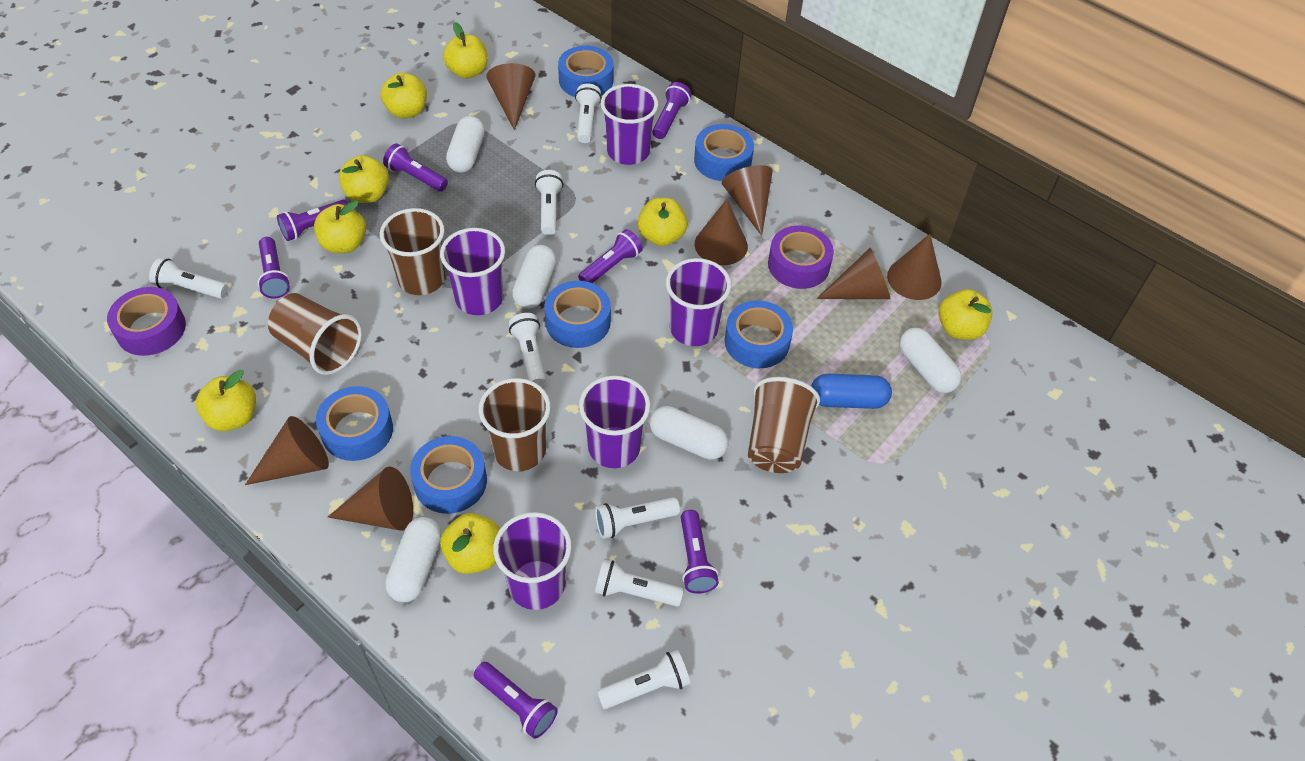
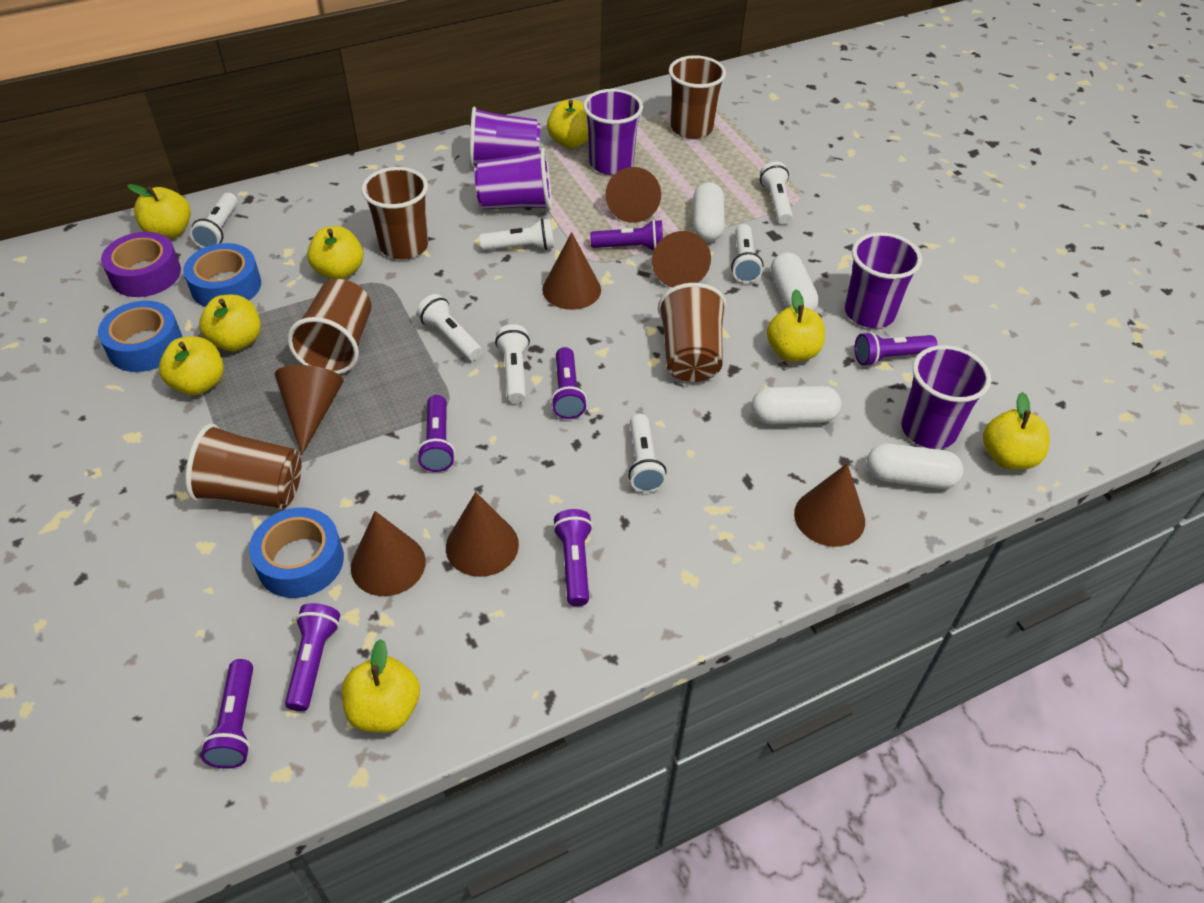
blue capsule: 1 -> 0
blue tape: 6 -> 3
brown cup: 4 -> 5
purple tape: 2 -> 1
white capsule: 5 -> 4

